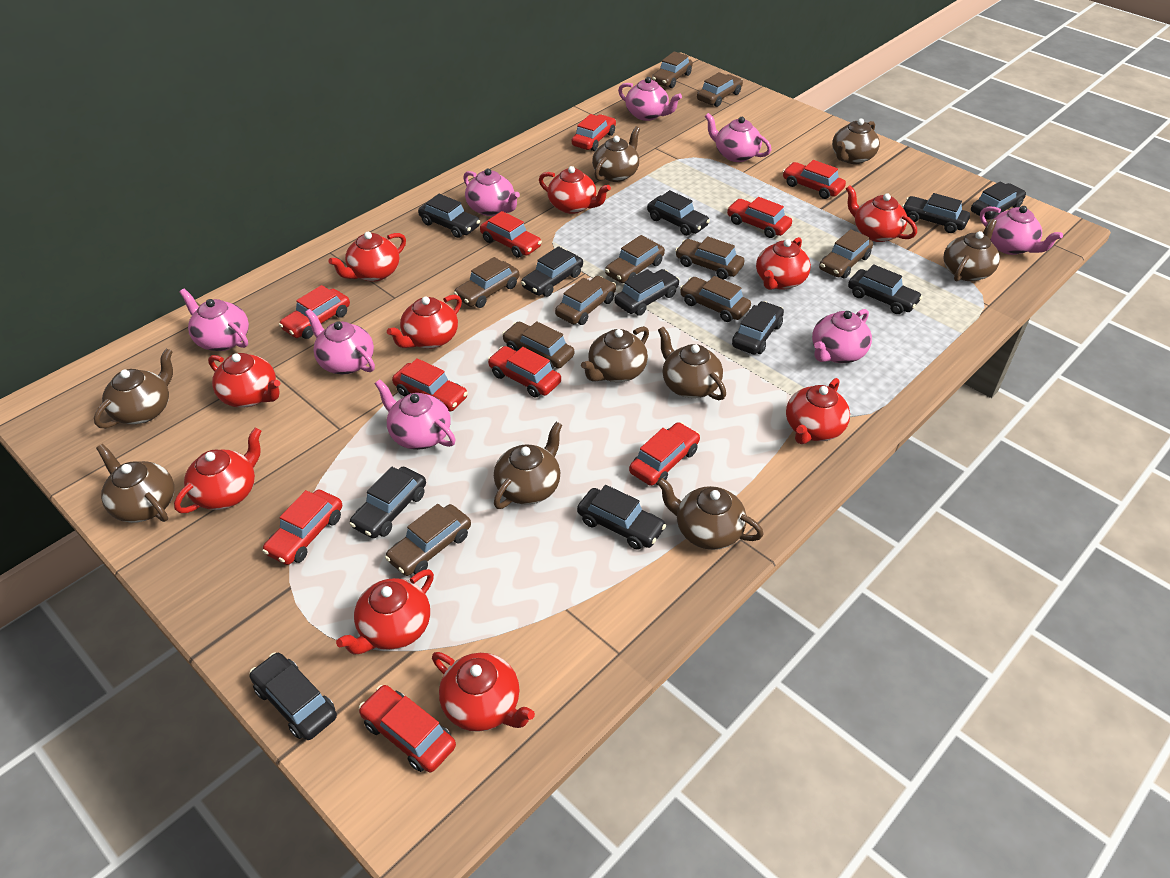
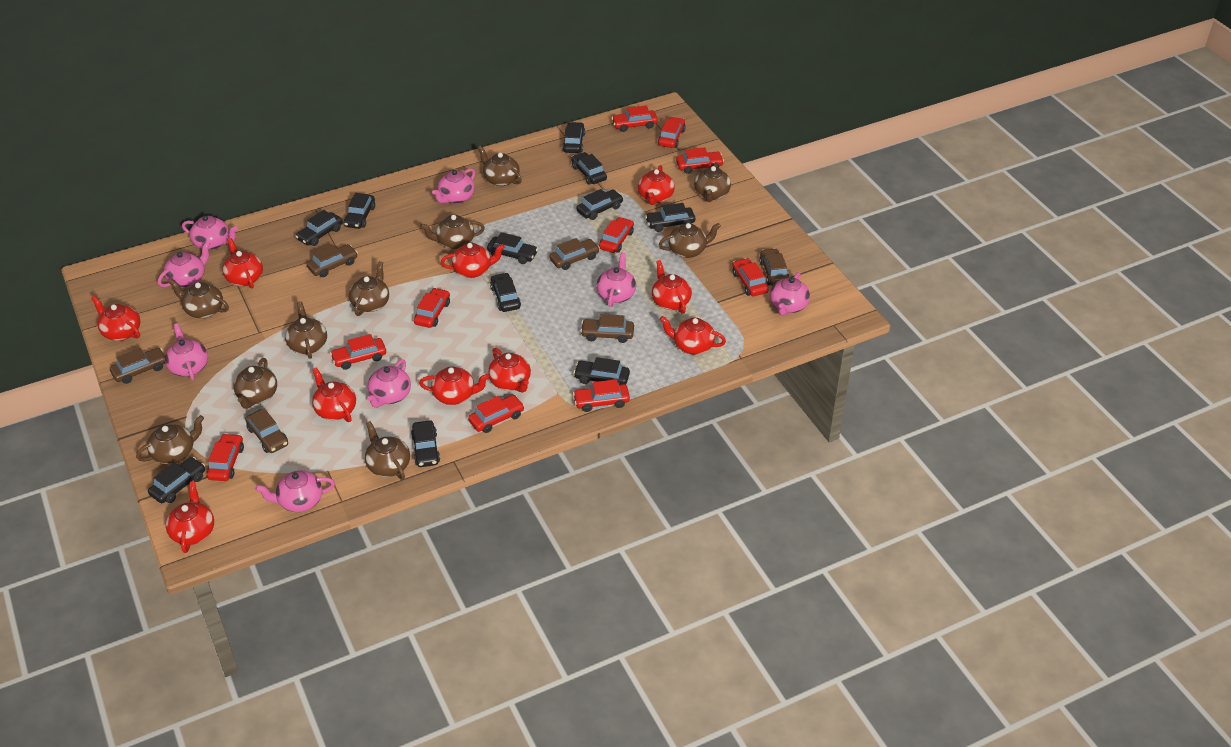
brown car: 10 -> 6
brown teapot: 9 -> 10

